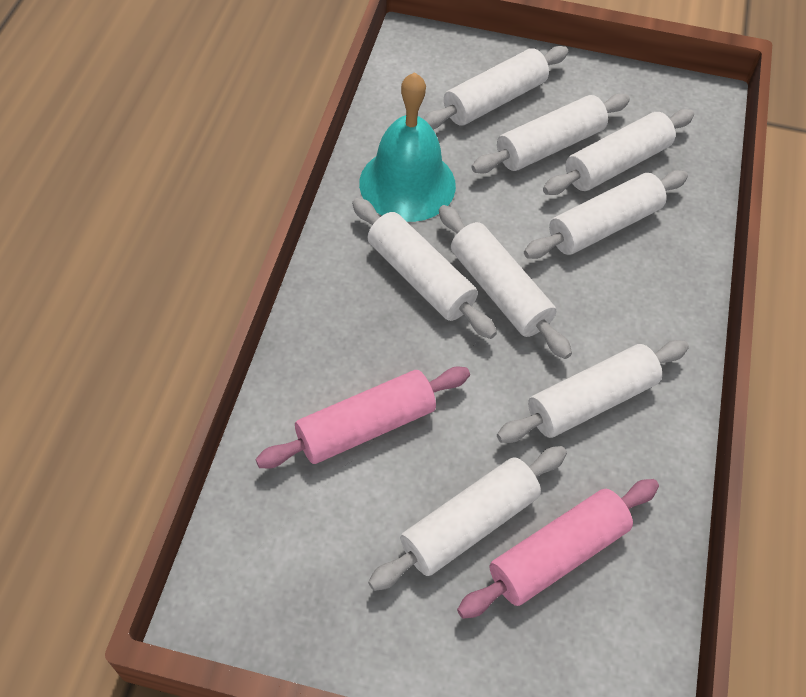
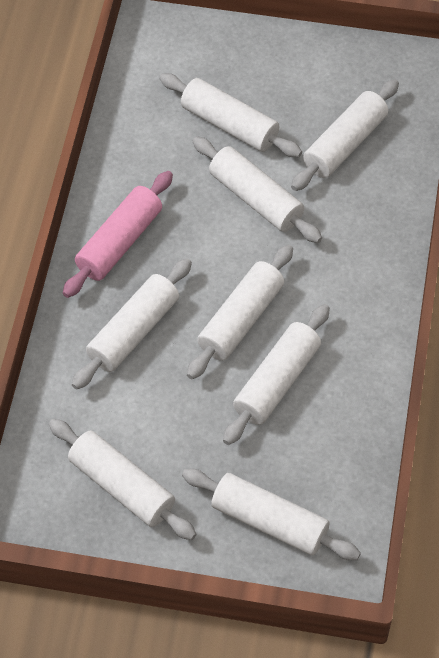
pink rolling pin: 2 -> 1
turquoise bell: 1 -> 0

